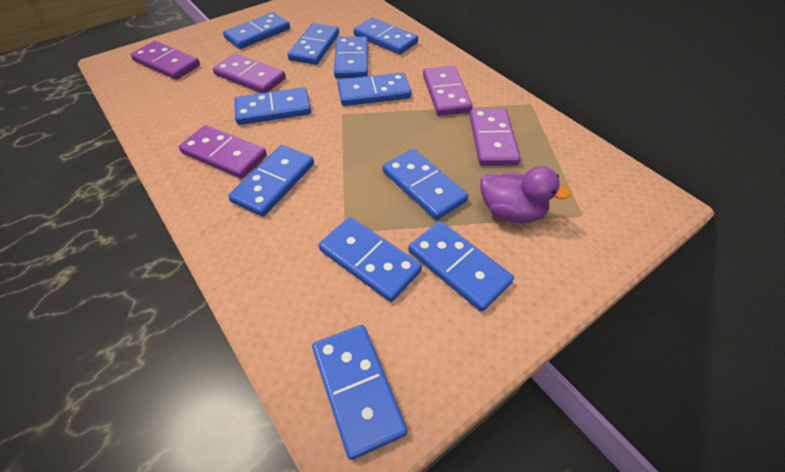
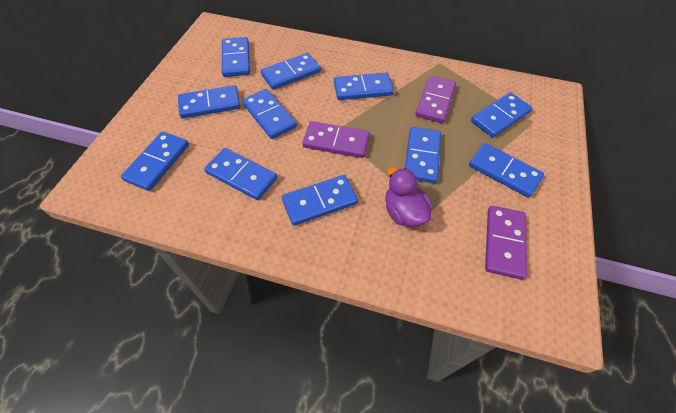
purple domino: 5 -> 3

